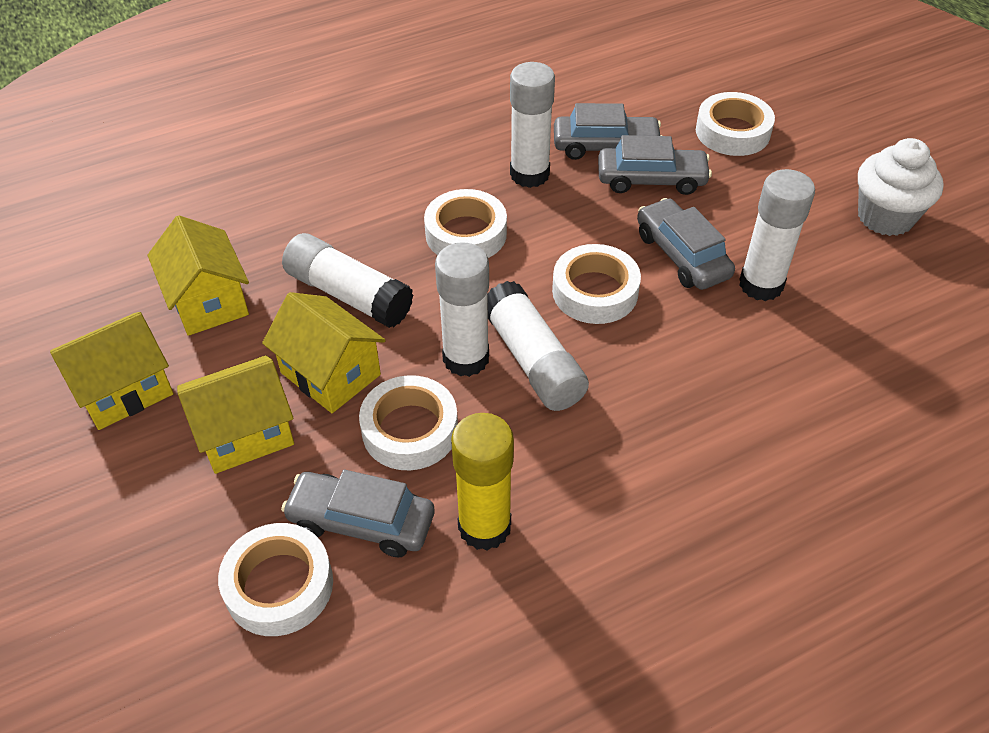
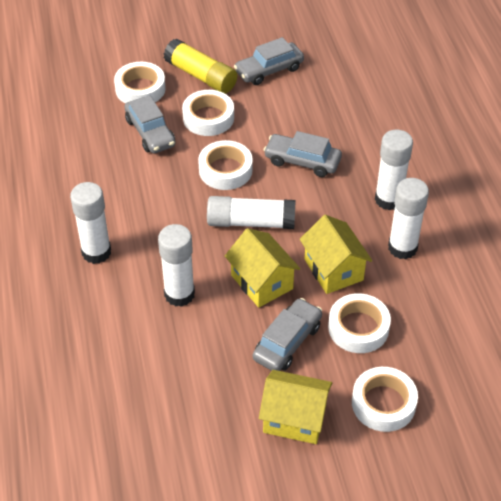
white cupcake: 1 -> 0
yellow house: 4 -> 3

